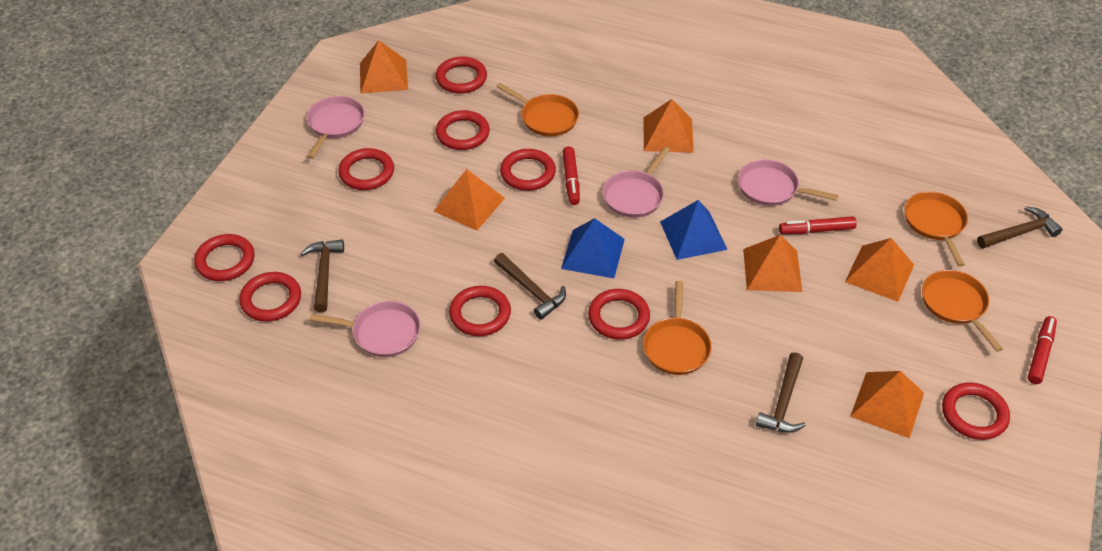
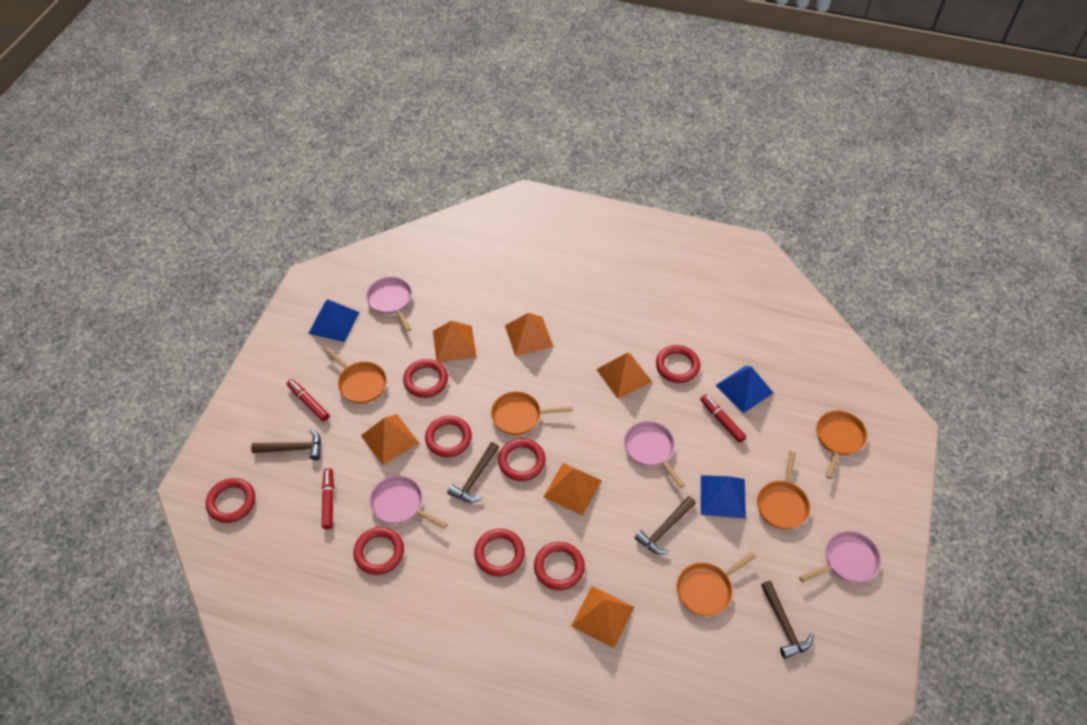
blue pyramid: 2 -> 3
orange pan: 4 -> 5
red ring: 9 -> 8

